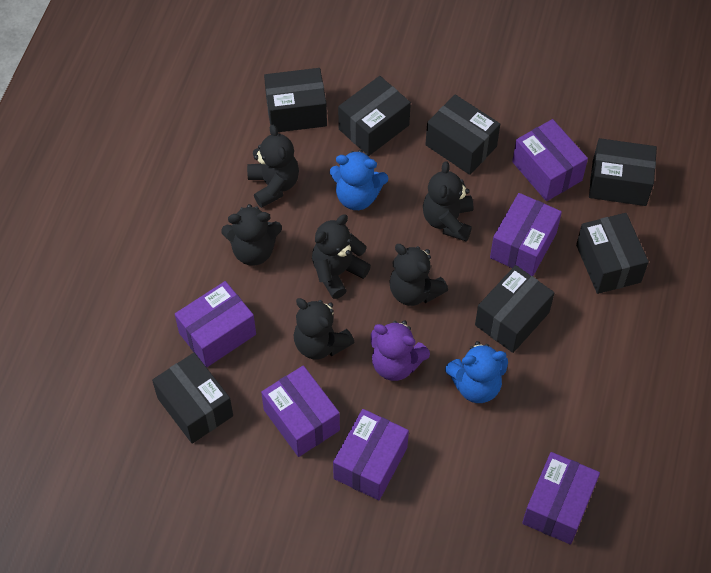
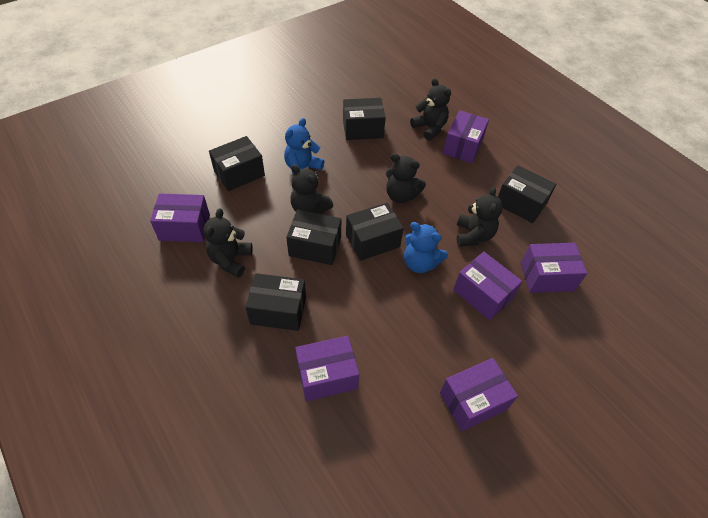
black box: 7 -> 6
black teddy bear: 6 -> 5
purple teddy bear: 1 -> 0

